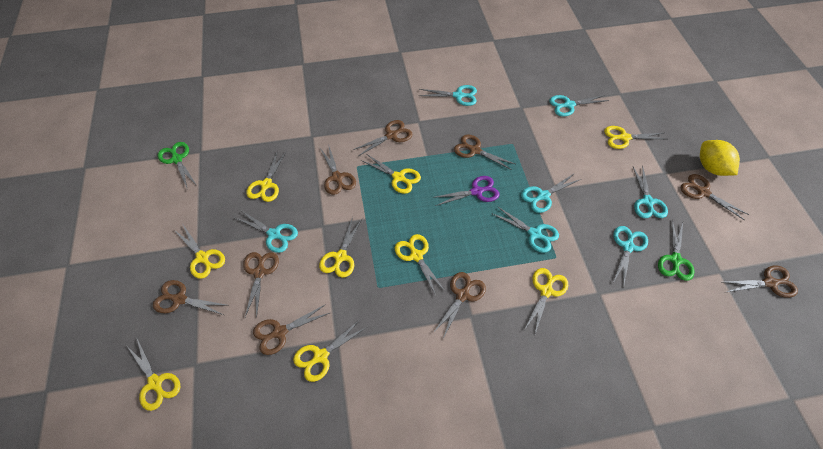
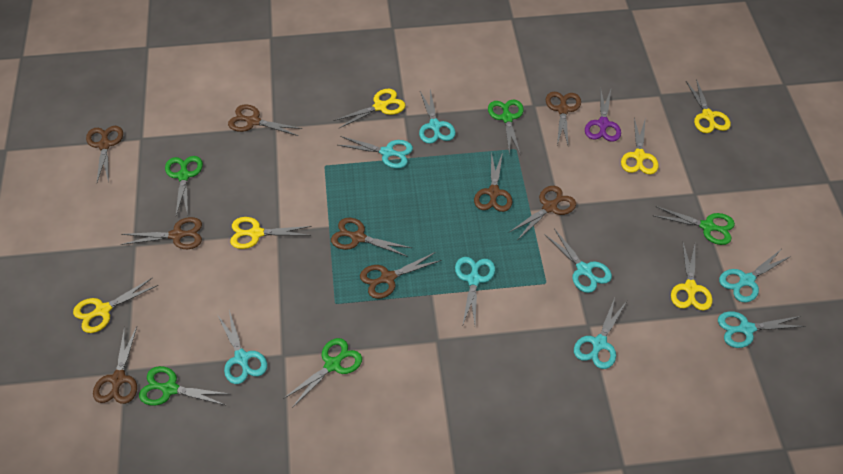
green scissors: 2 -> 5
turquoise scissors: 7 -> 8
yellow lemon: 1 -> 0
yellow scissors: 9 -> 6

